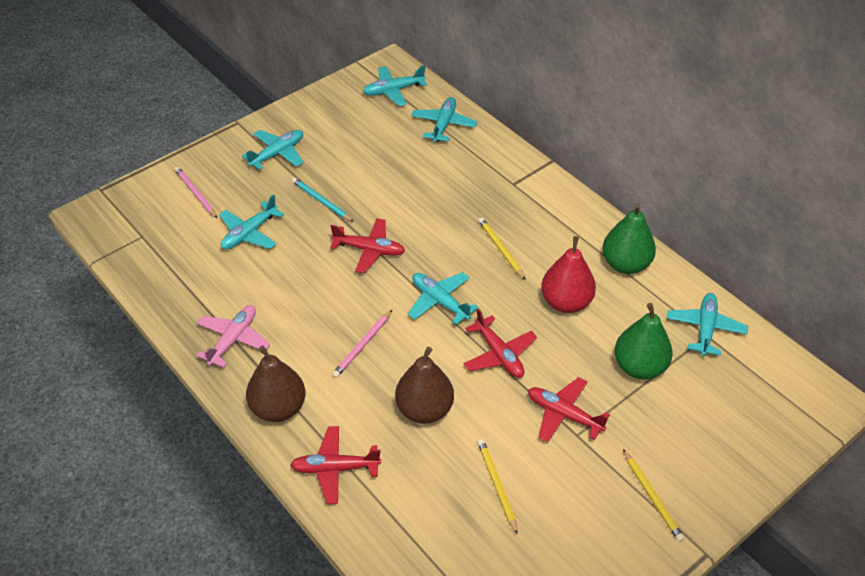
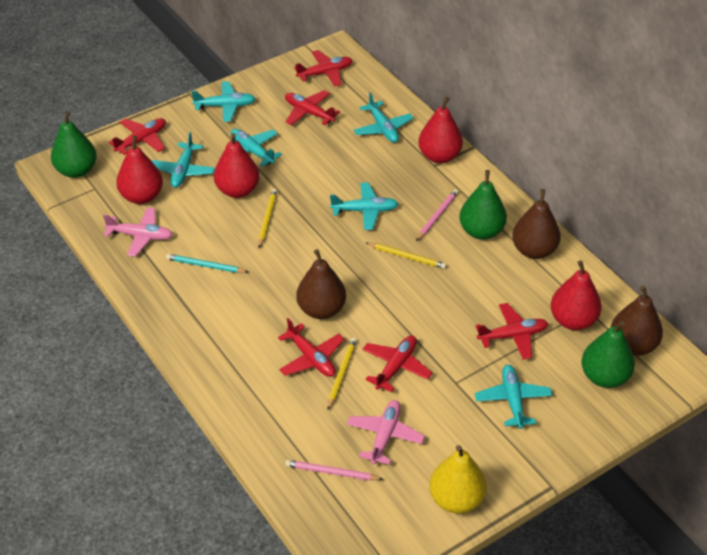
brown pear: 2 -> 3
green pear: 2 -> 3
pink plane: 1 -> 2
red pear: 1 -> 4
red plane: 4 -> 6
yellow pear: 0 -> 1

